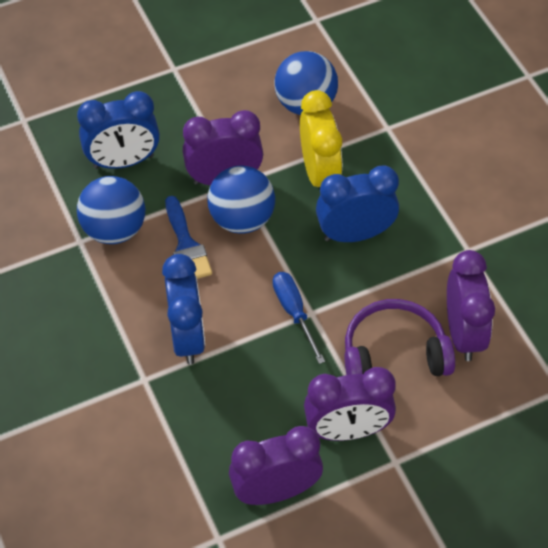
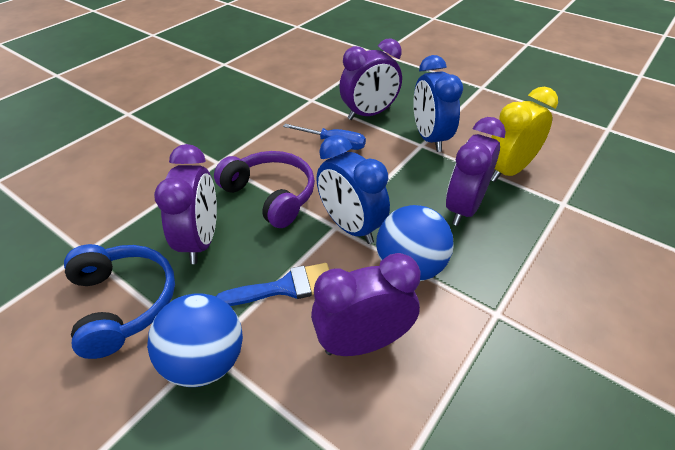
blue ball: 3 -> 2
blue clock: 3 -> 2
blue headphones: 0 -> 1

